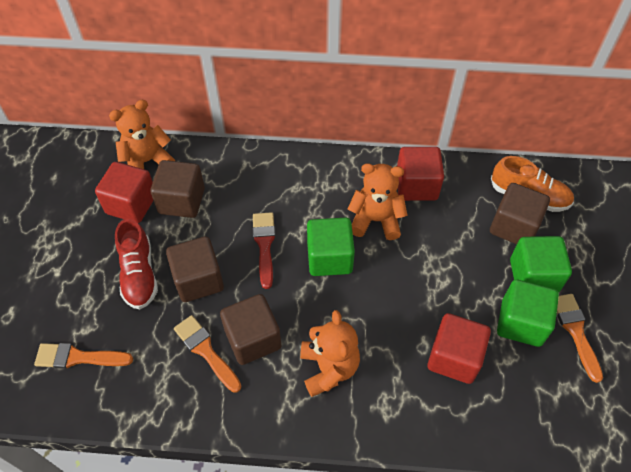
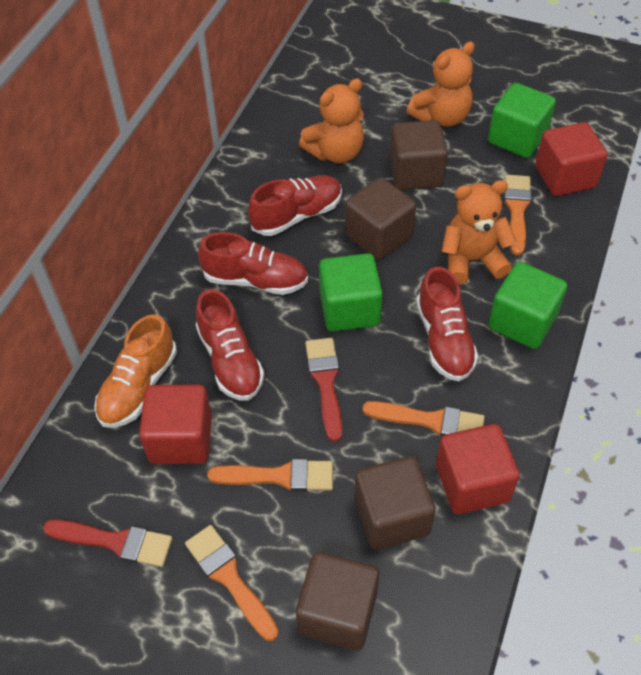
orange brush: 3 -> 4
red brush: 1 -> 2
red shoe: 1 -> 4

